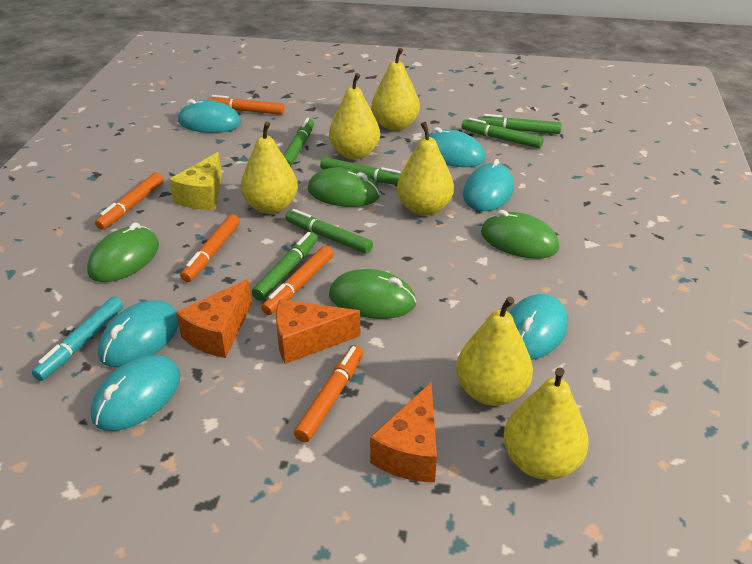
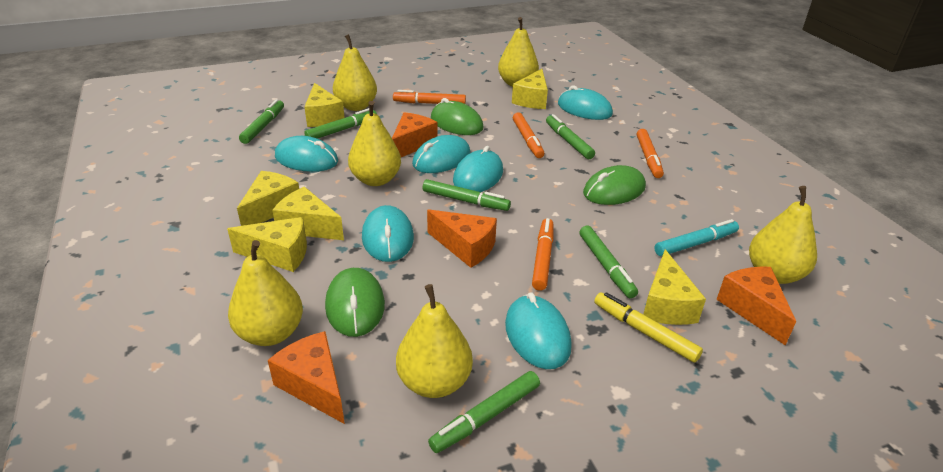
green mouse: 4 -> 3
orange cheese: 3 -> 4
orange marker: 5 -> 4
yellow cheese: 1 -> 6
yellow marker: 0 -> 1

